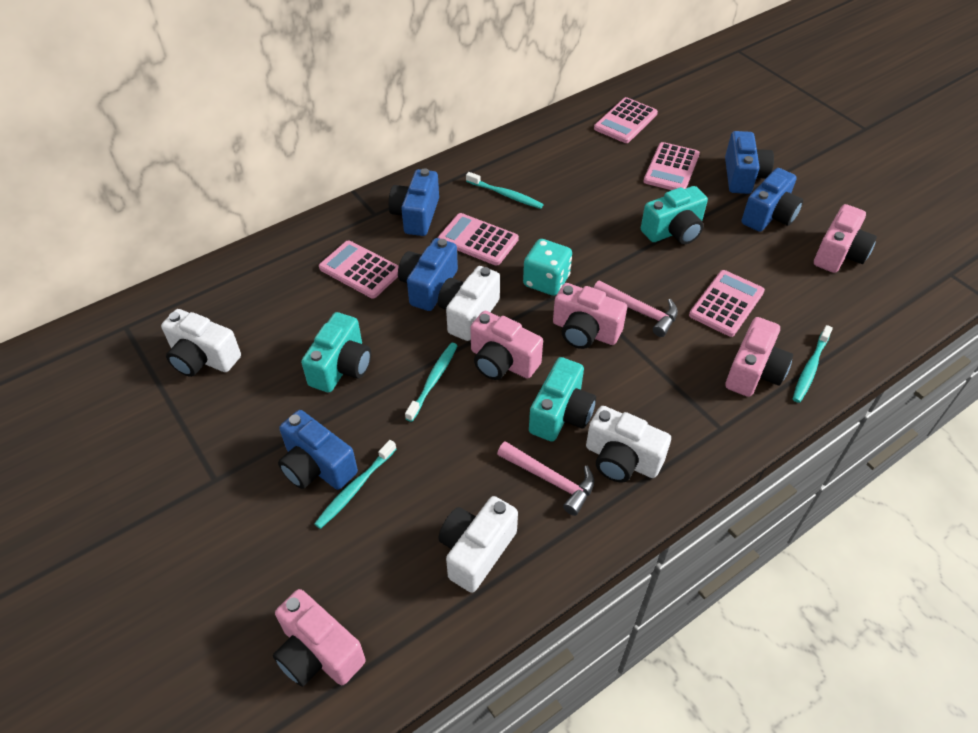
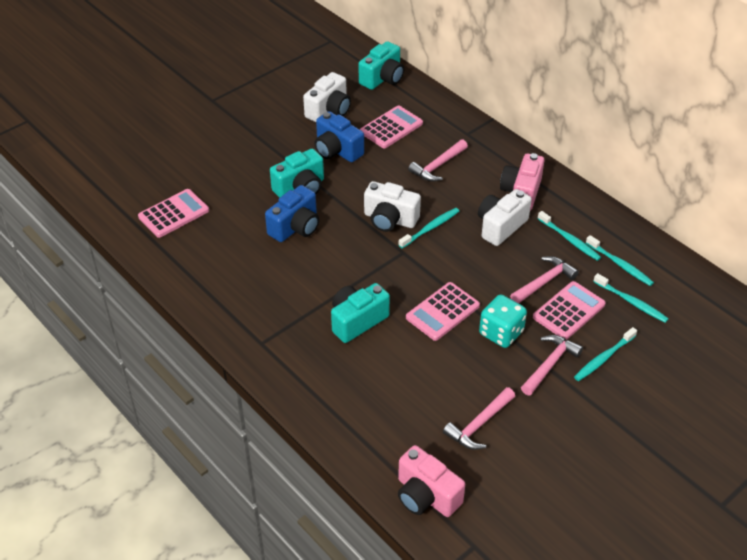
blue camera: 5 -> 2
pink calculator: 5 -> 4
pink camera: 5 -> 2
pink hammer: 2 -> 4
turquoise toothbrush: 4 -> 5
white camera: 4 -> 3

